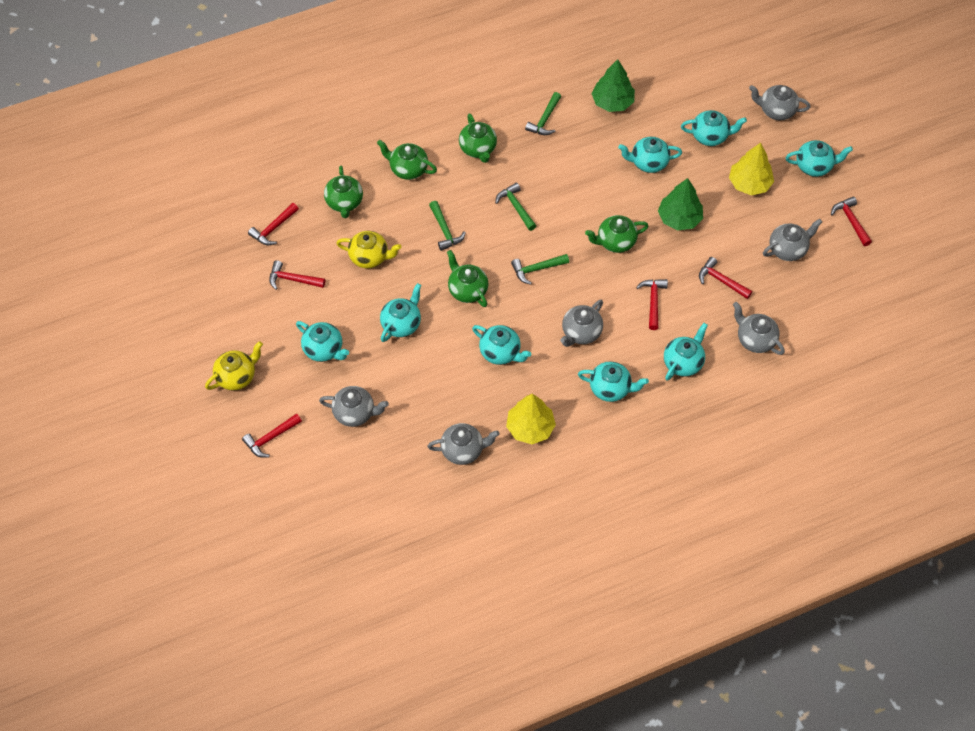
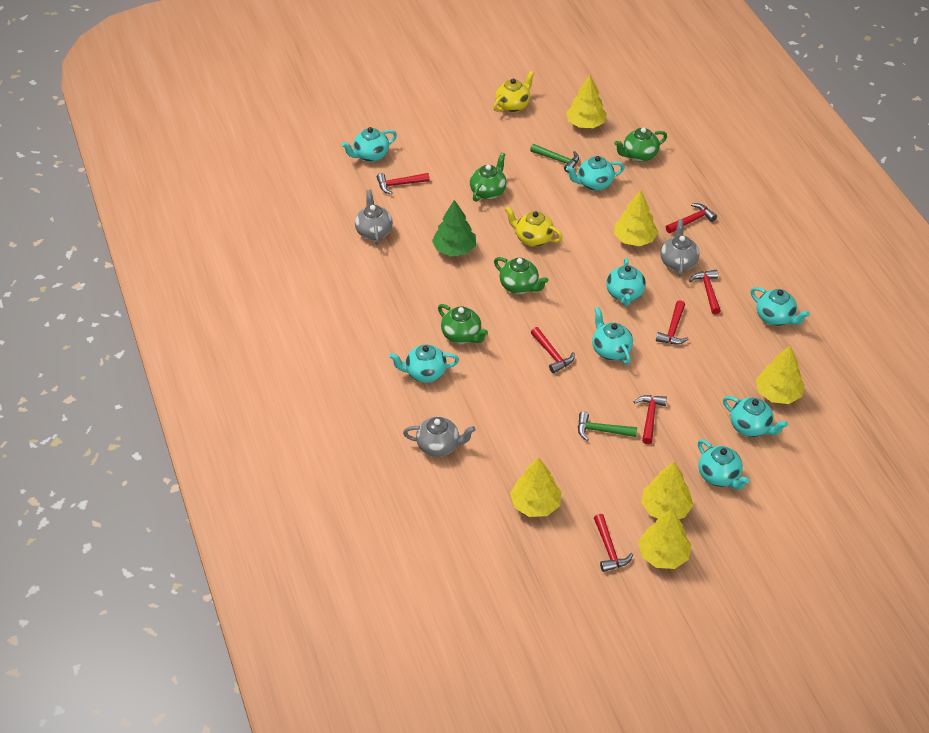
green hammer: 4 -> 2
green teapot: 5 -> 4
green tree: 2 -> 1
grey teapot: 6 -> 3
red hammer: 6 -> 7
yellow tree: 2 -> 6

